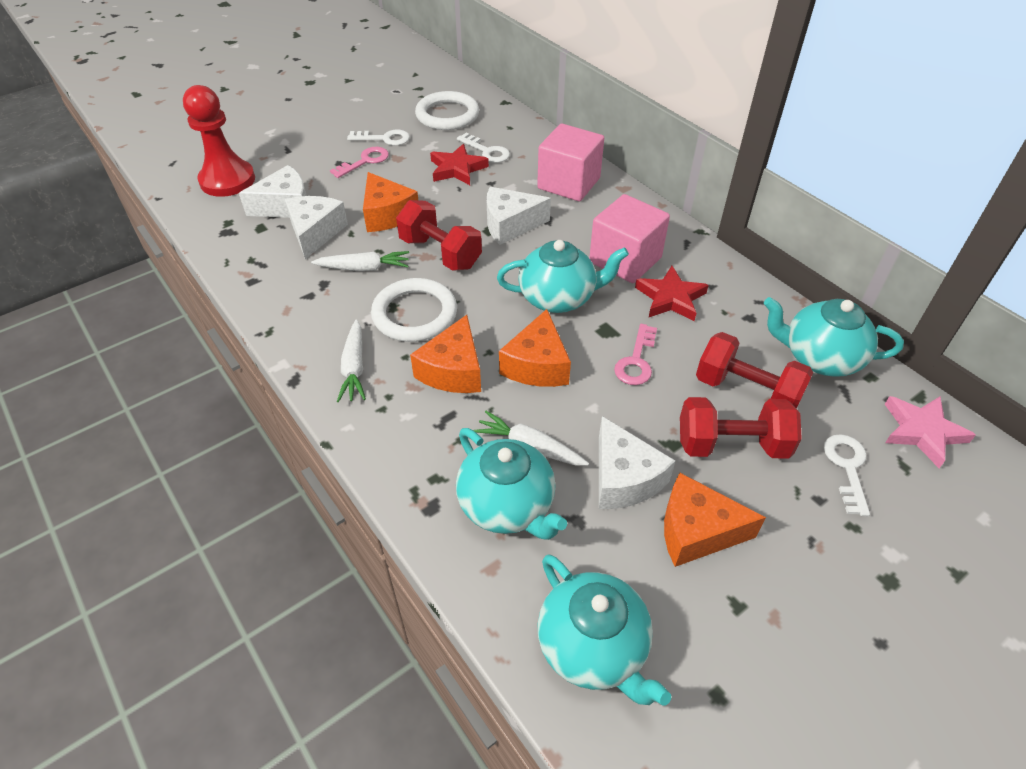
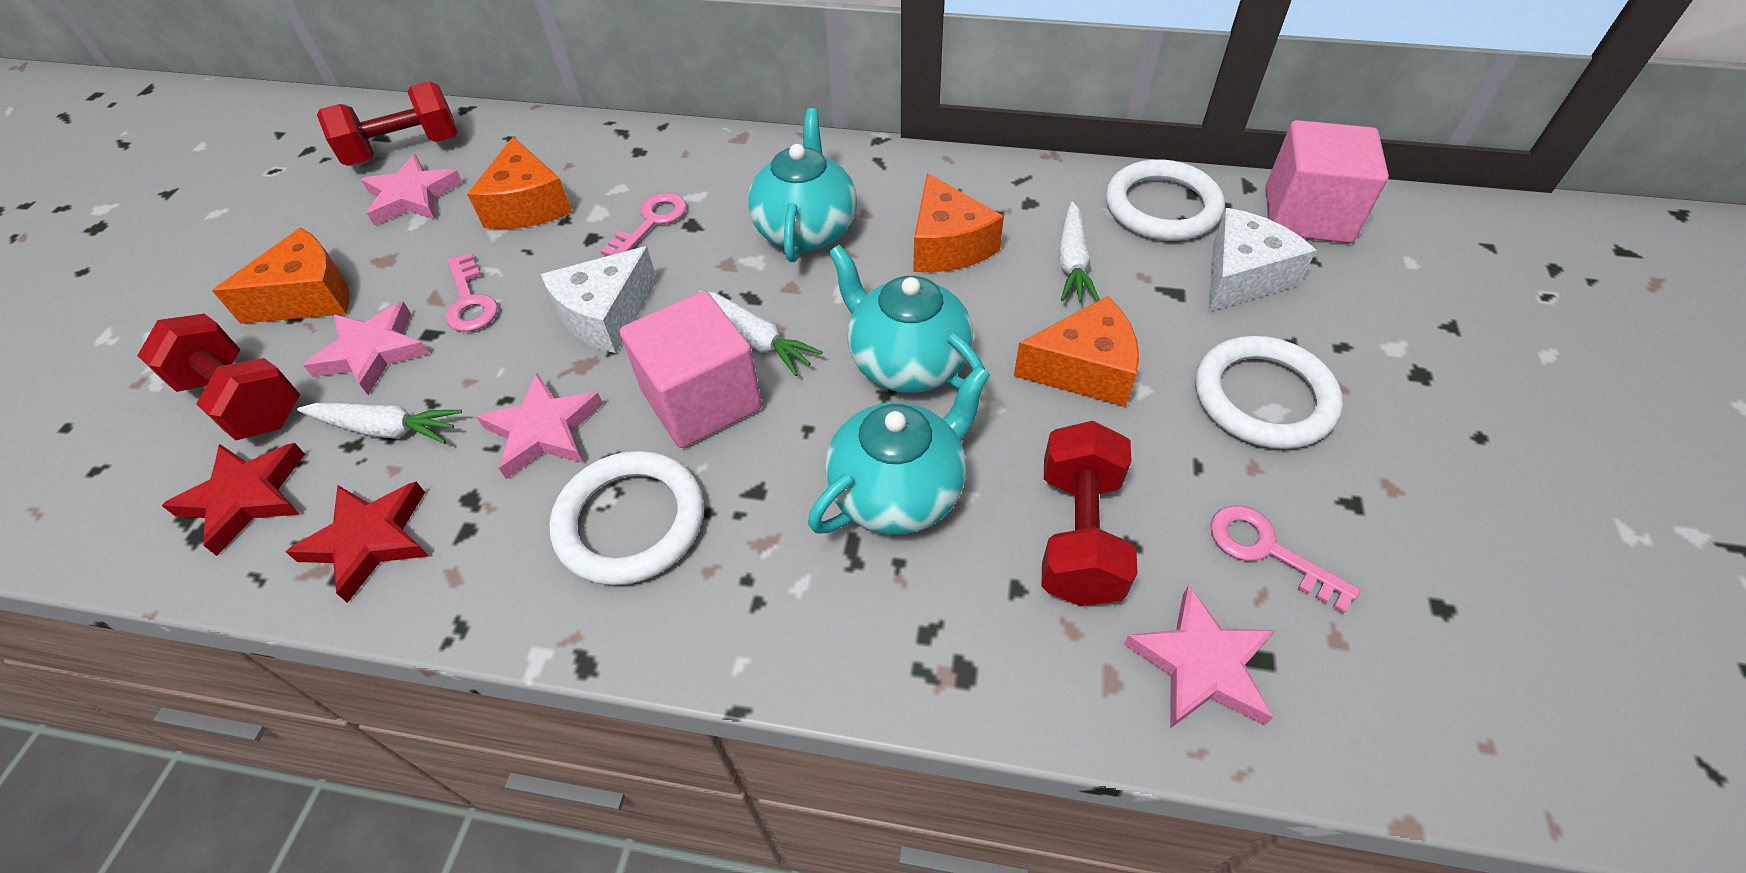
pink key: 2 -> 3
pink star: 1 -> 4
red pawn: 1 -> 0
turquoise teapot: 4 -> 3
white cheese: 4 -> 2
white key: 3 -> 0
white ring: 2 -> 3

